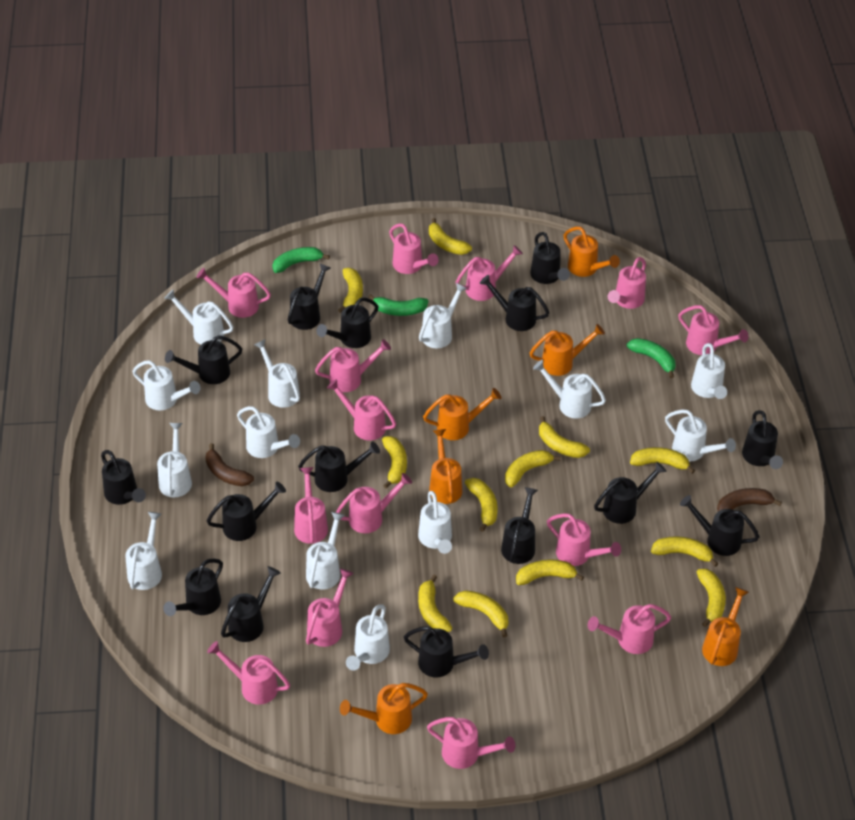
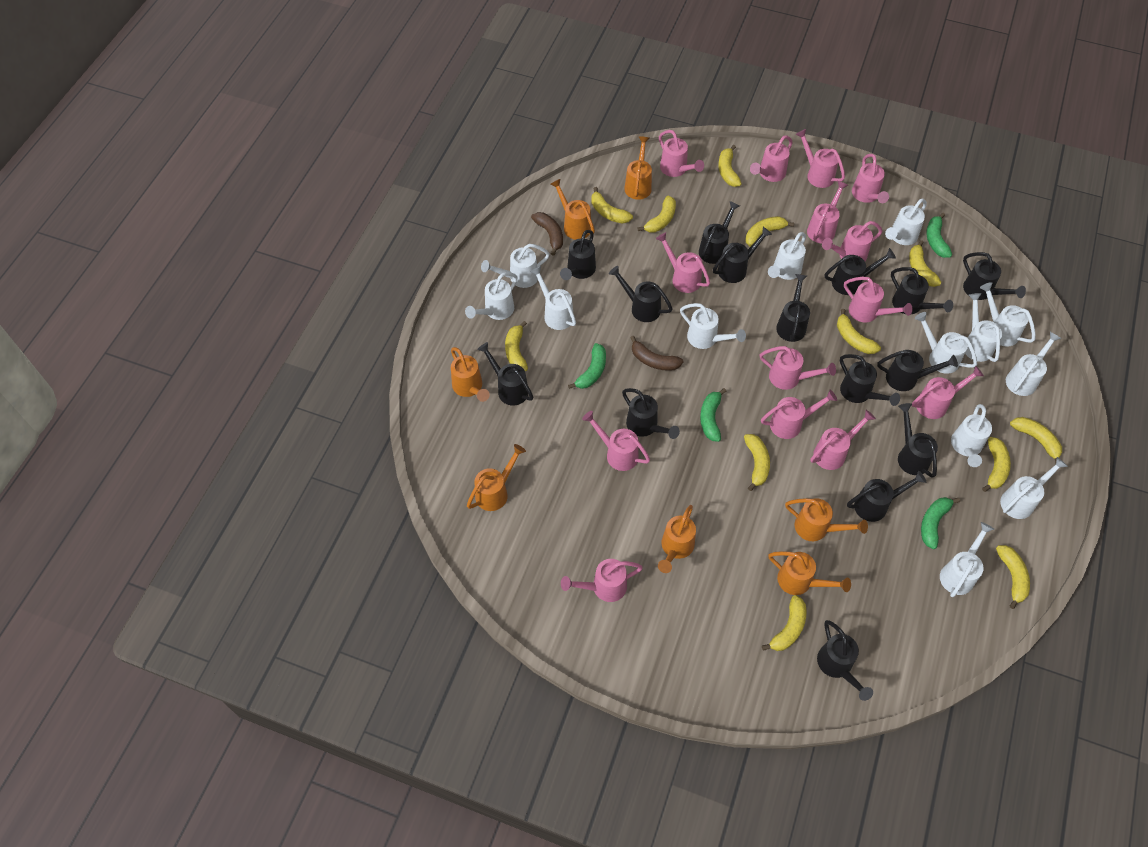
green banana: 3 -> 4
orange watering can: 6 -> 7

